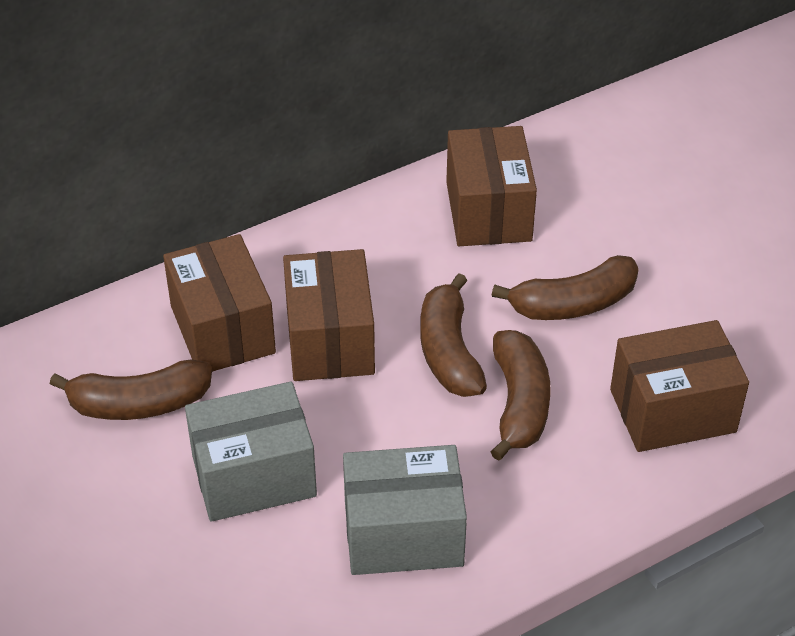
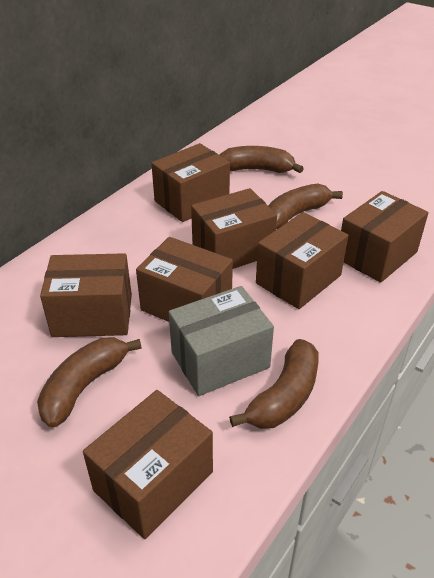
brown box: 4 -> 7
grey box: 2 -> 1

